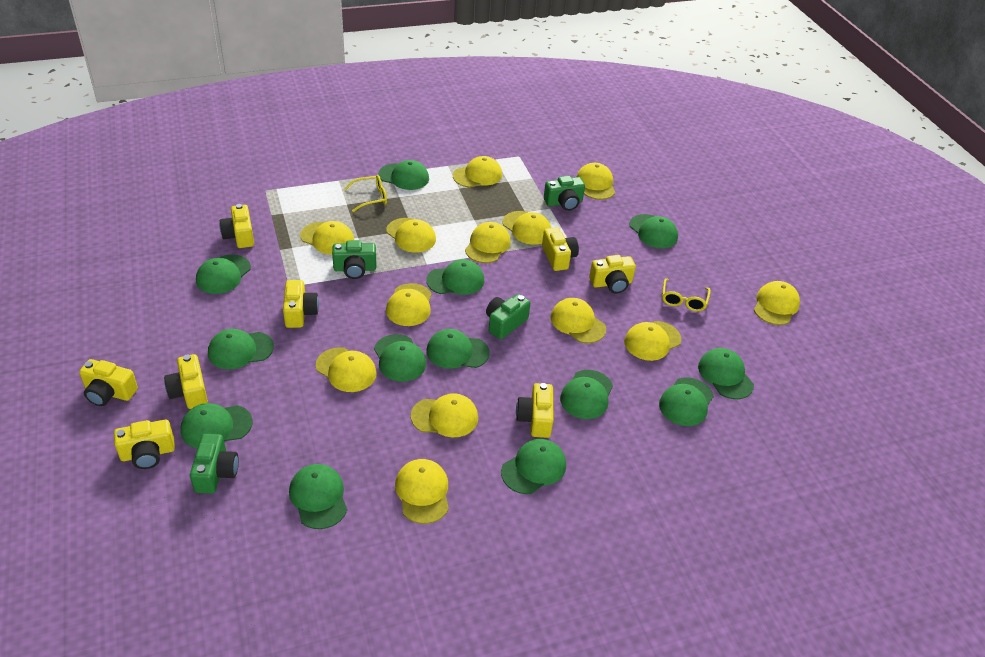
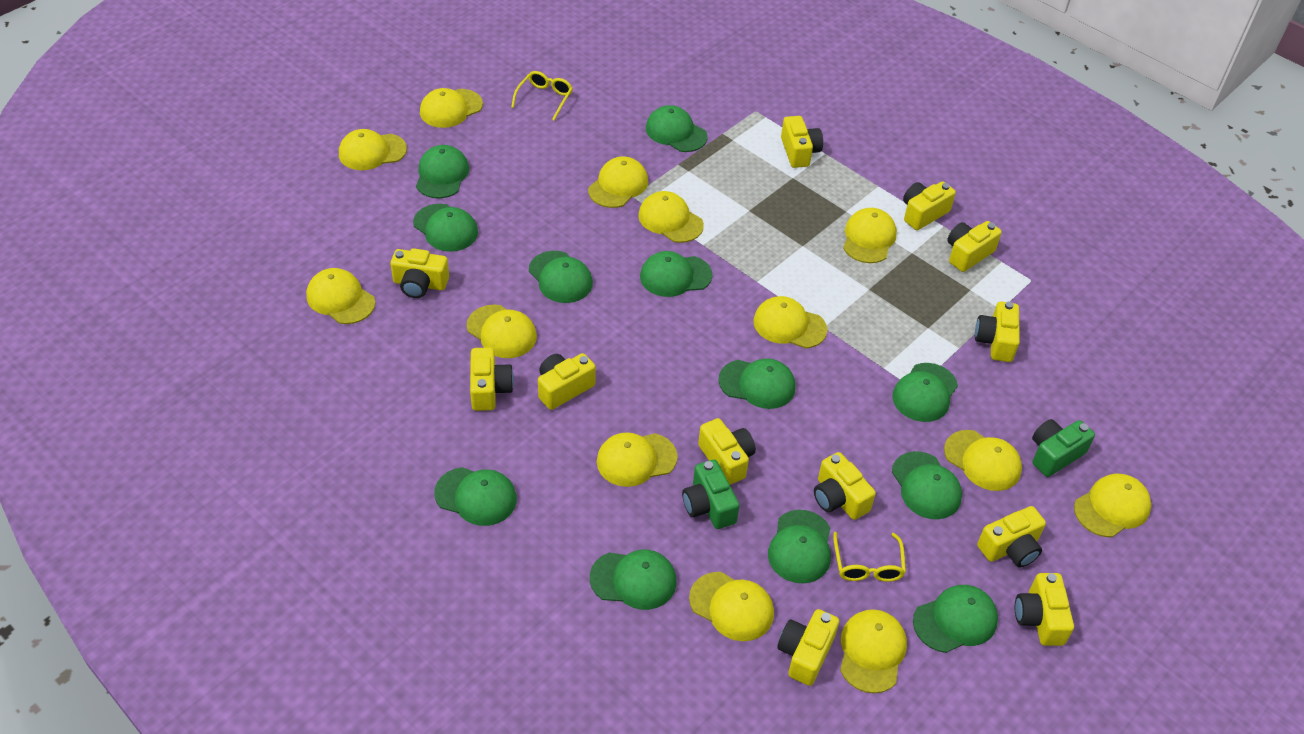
green camera: 4 -> 2
green cap: 13 -> 12
yellow camera: 8 -> 12

